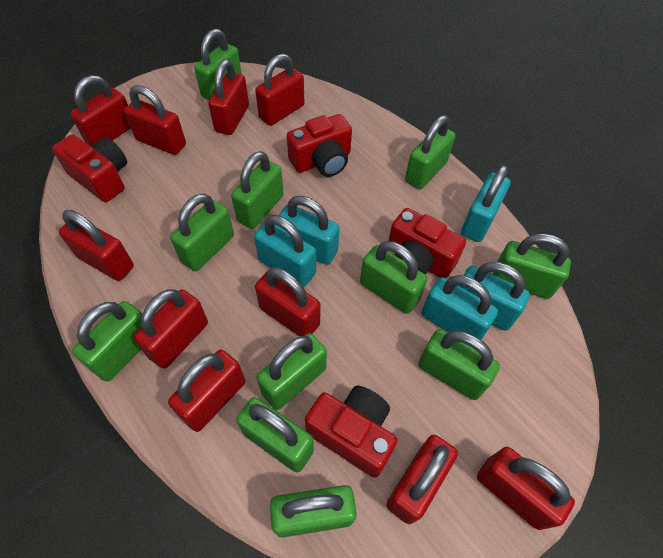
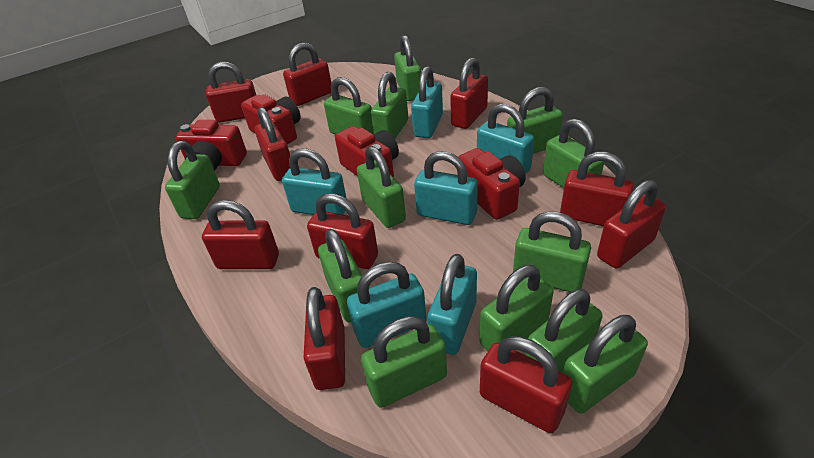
green padlock: 11 -> 13
turquoise padlock: 5 -> 6

